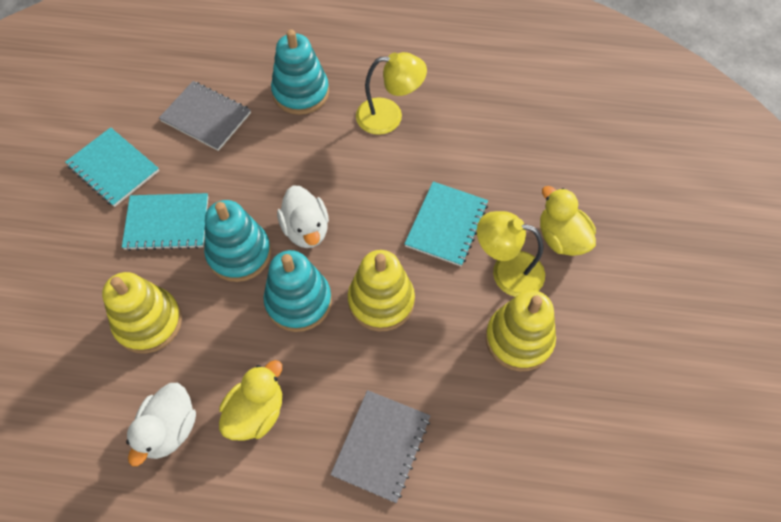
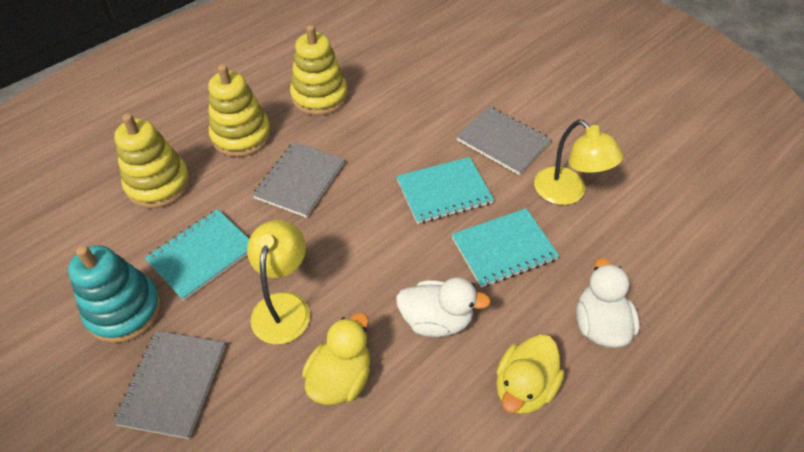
grey notebook: 2 -> 3
turquoise stacking toy: 3 -> 1

